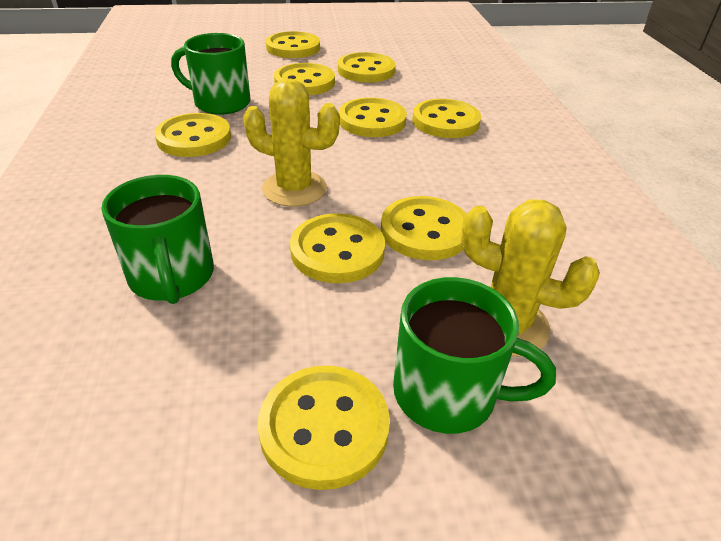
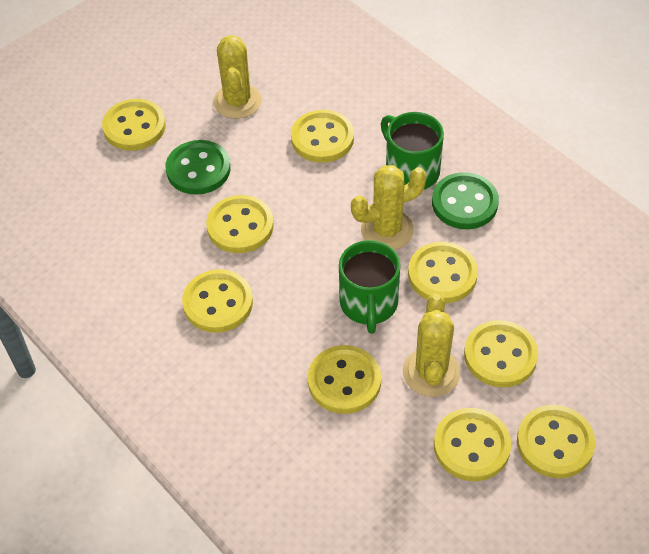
green button: 0 -> 2
green mug: 3 -> 2
yellow cactus: 2 -> 3

